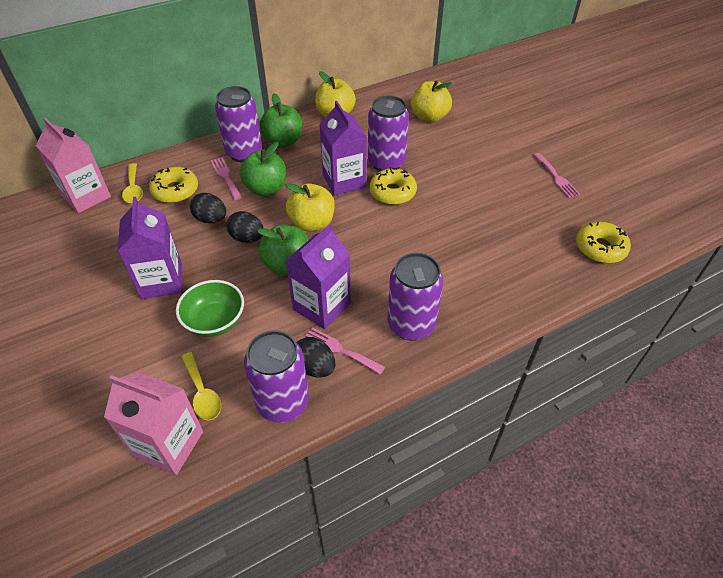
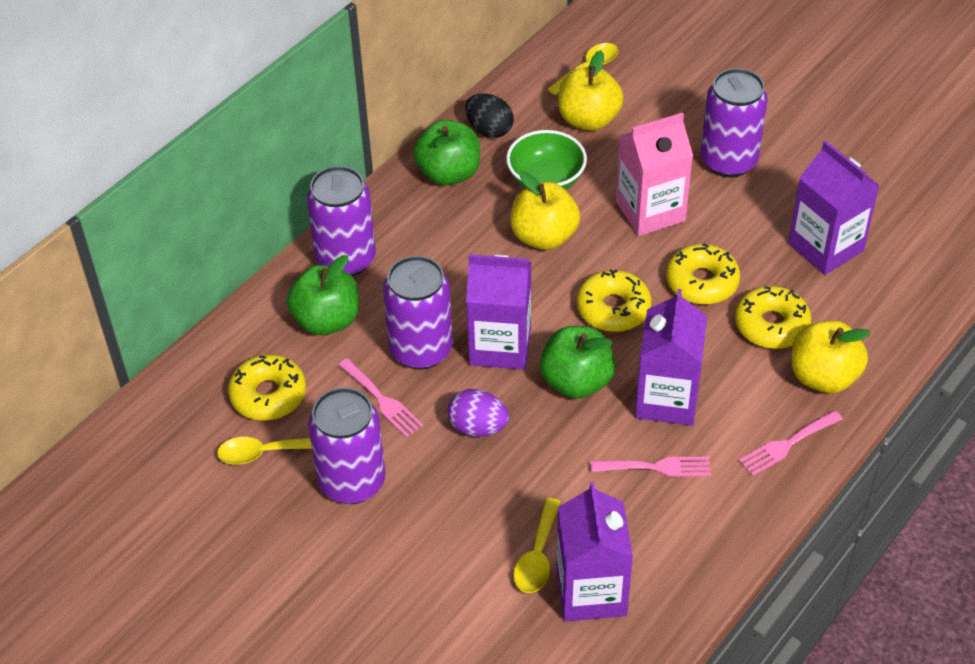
black egg: 3 -> 1
pink carton: 2 -> 1
purple carton: 3 -> 4
purple egg: 0 -> 1
yellow donut: 3 -> 4
yellow spoon: 2 -> 3

